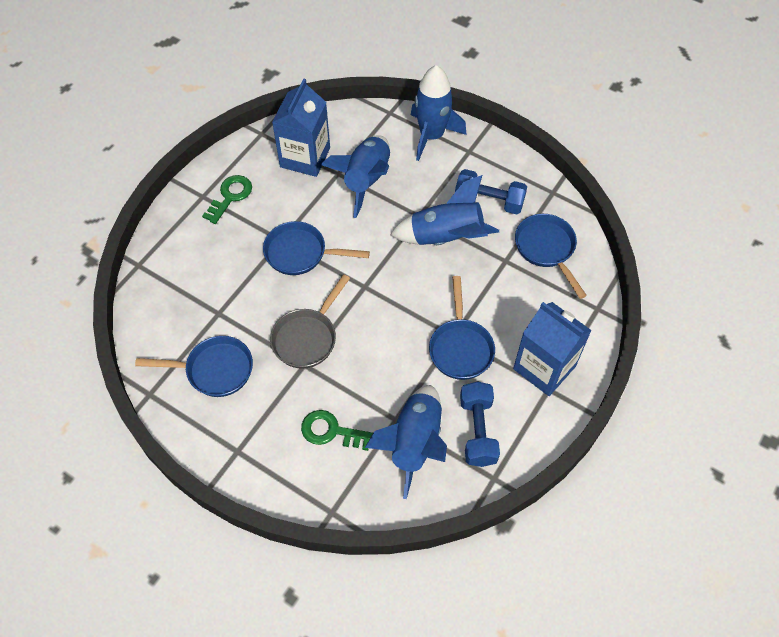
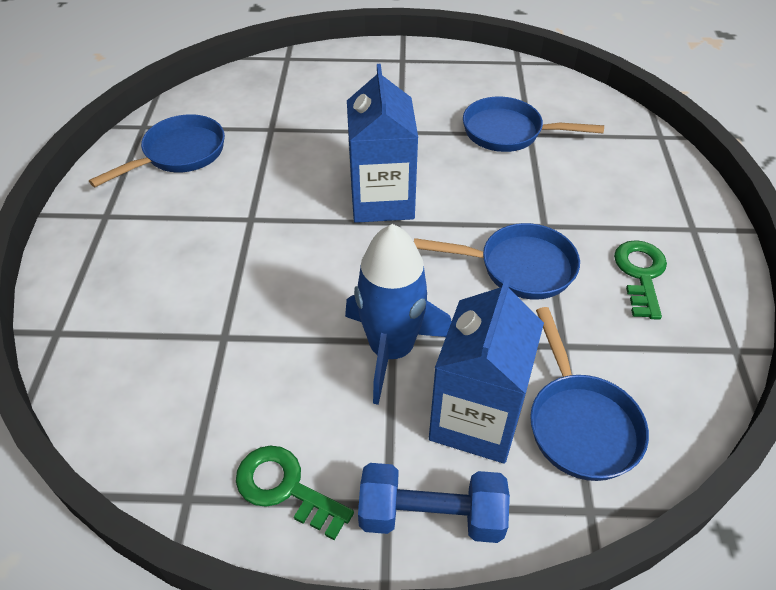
blue dumbbell: 2 -> 1
blue rocket: 4 -> 1
grey pan: 1 -> 0

